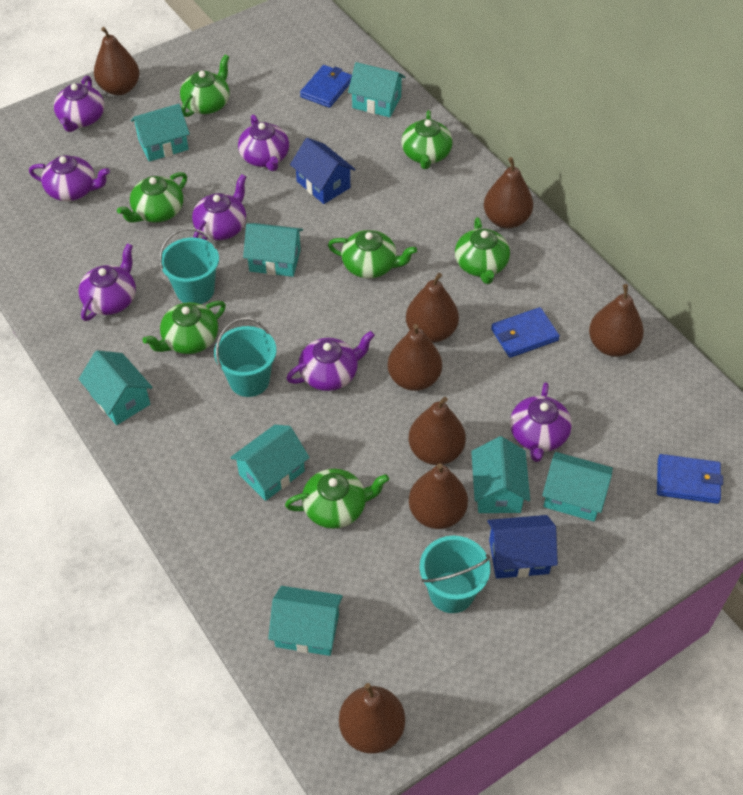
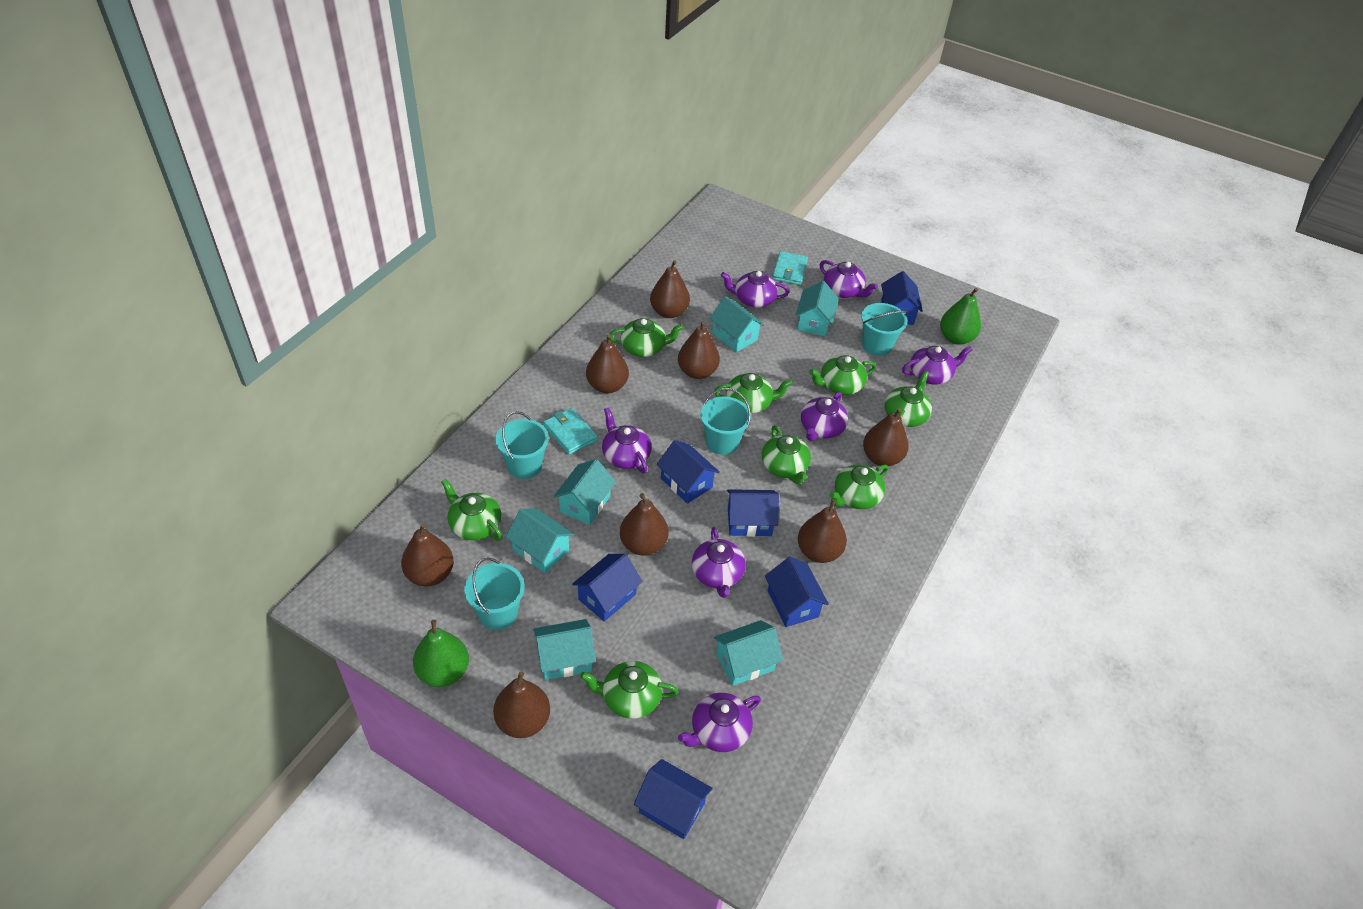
blue house: 2 -> 6
blue wallet: 3 -> 0
green pear: 0 -> 2
green teapot: 7 -> 8
turquoise bucket: 3 -> 4
turquoise house: 8 -> 6
turquoise wallet: 0 -> 2

